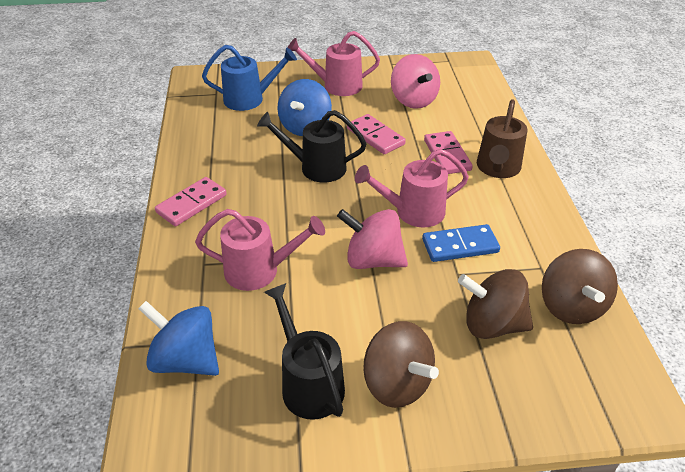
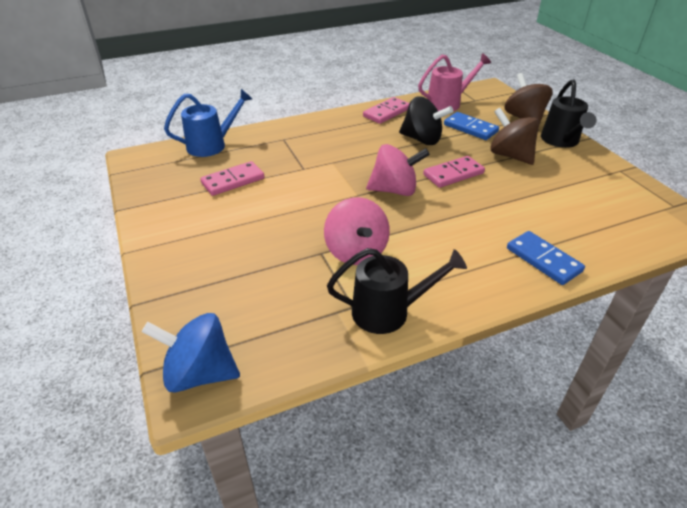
black spinning top: 0 -> 1
blue domino: 1 -> 2
blue spinning top: 2 -> 1
brown spinning top: 3 -> 2
brown watering can: 1 -> 0
pink watering can: 3 -> 1

